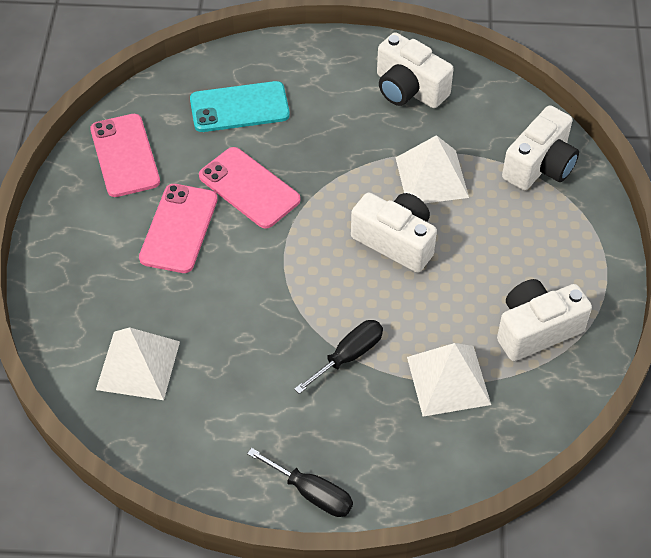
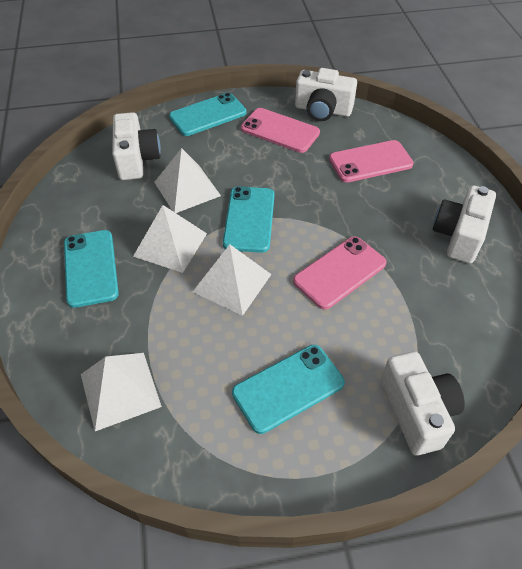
black screwdriver: 2 -> 0
turquoise phone: 1 -> 4
white pyramid: 3 -> 4

